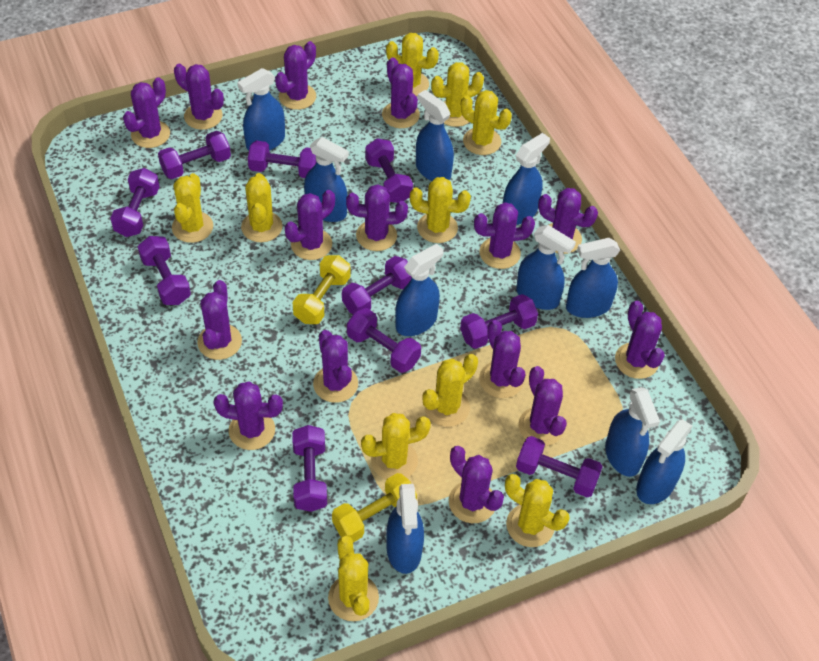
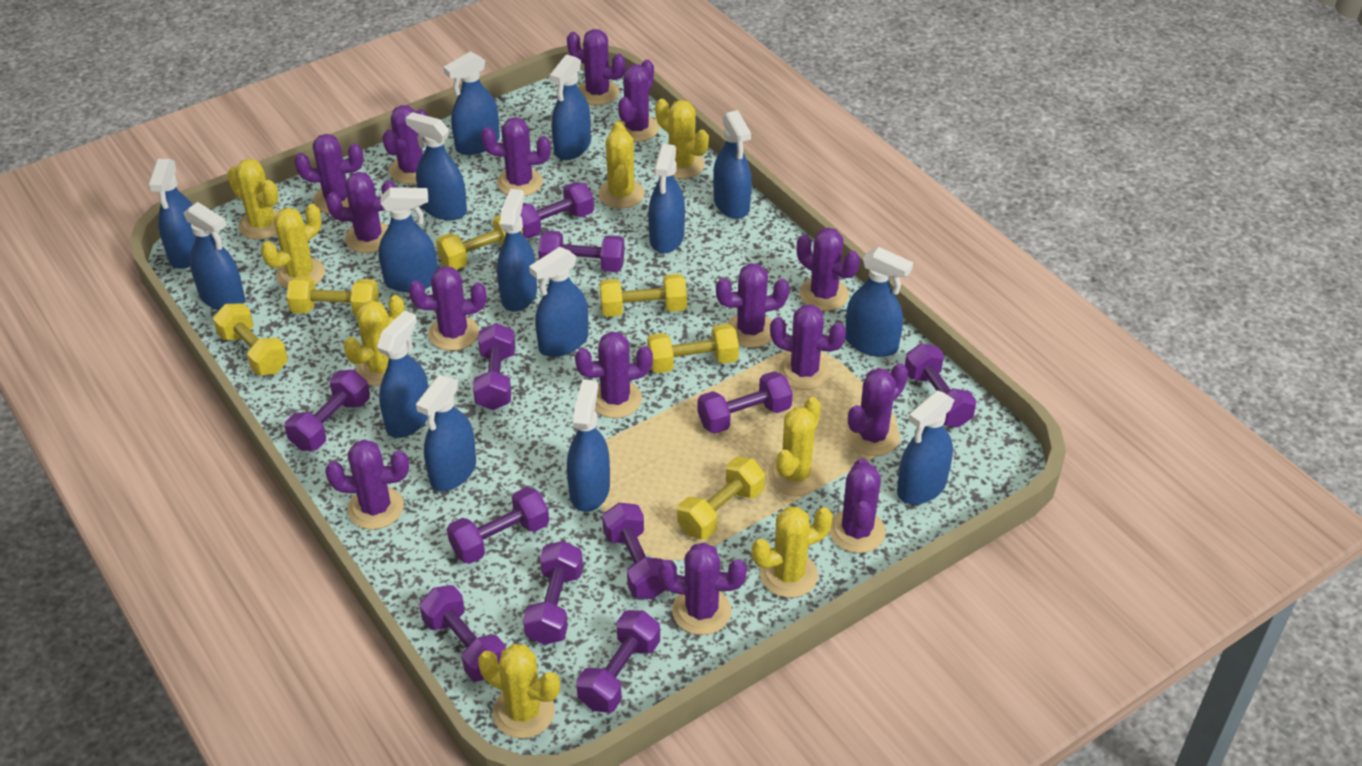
blue spray bottle: 10 -> 15
purple dumbbell: 10 -> 11
yellow cactus: 10 -> 8
yellow dumbbell: 2 -> 6

